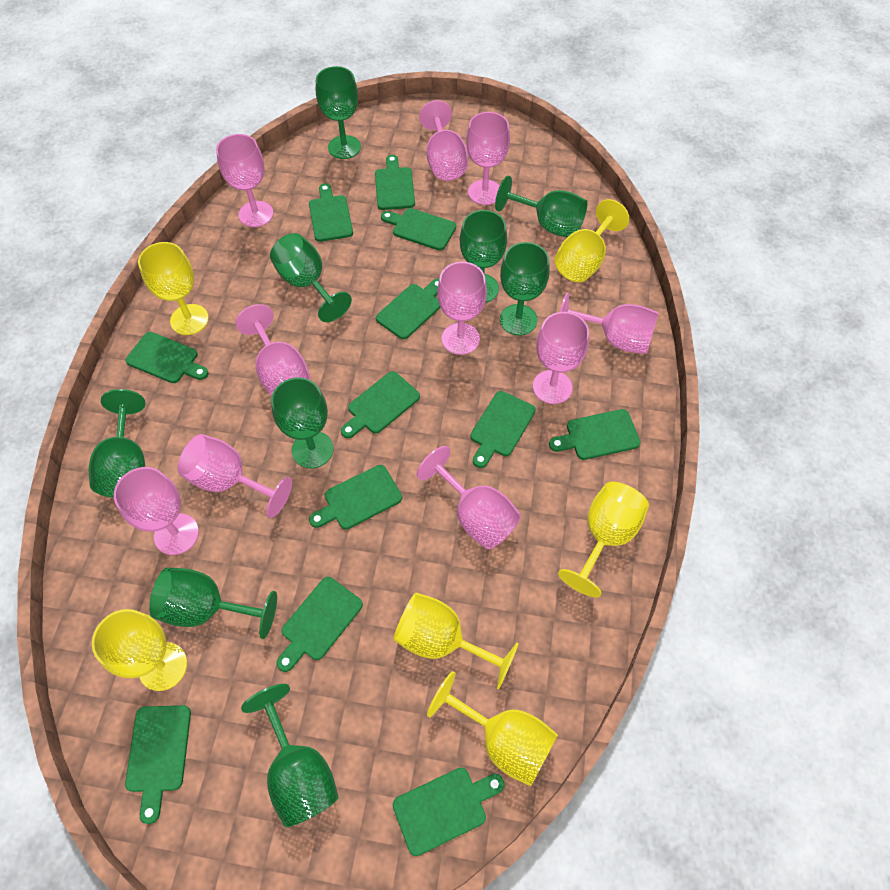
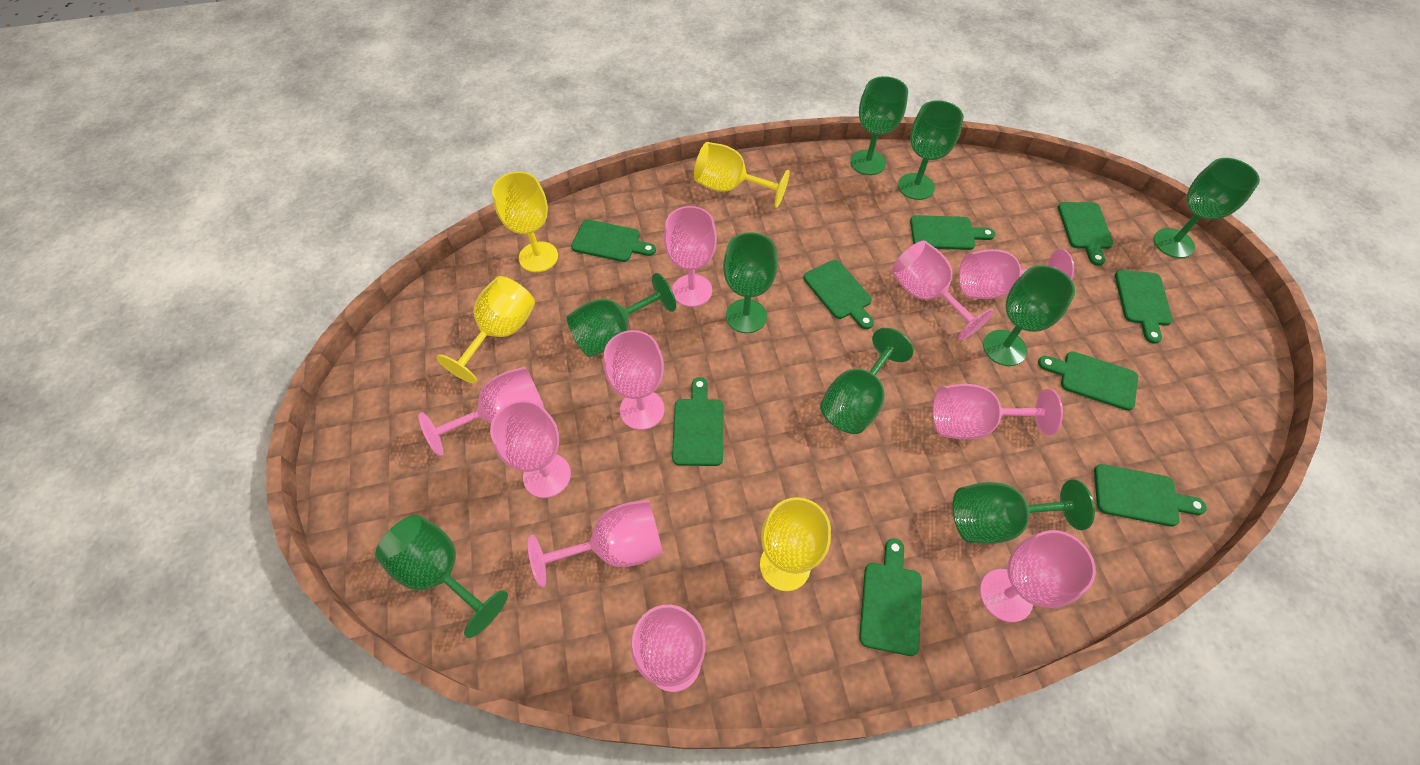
green cutting board: 12 -> 9
yellow goblet: 6 -> 4

